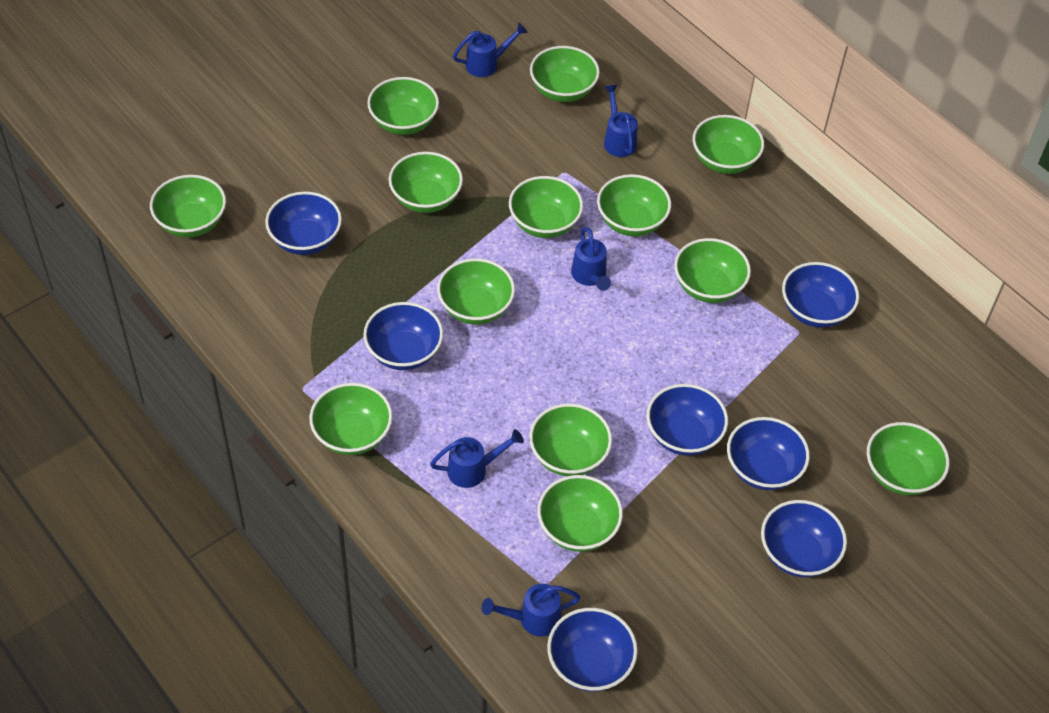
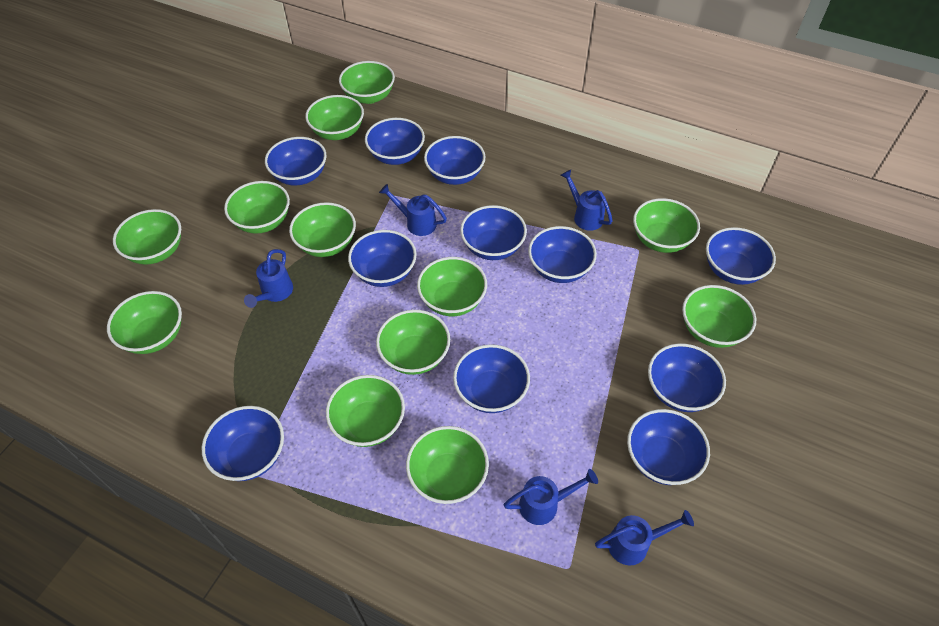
blue bowl: 7 -> 11
green bowl: 13 -> 12

